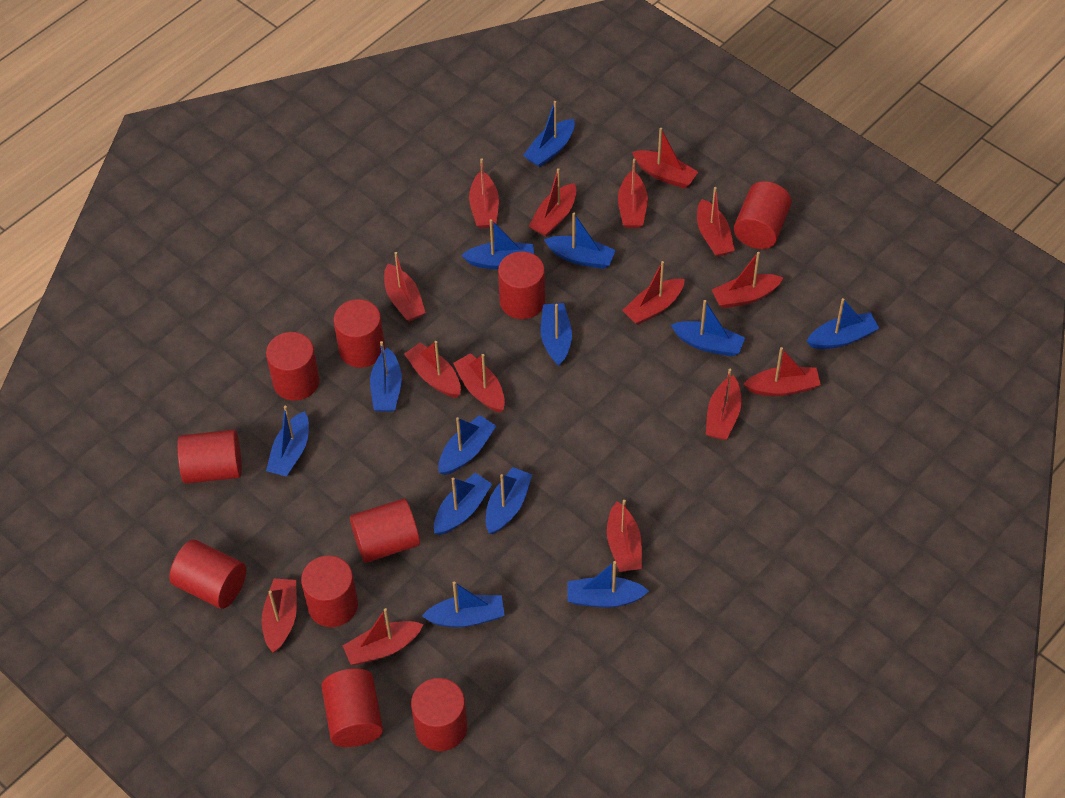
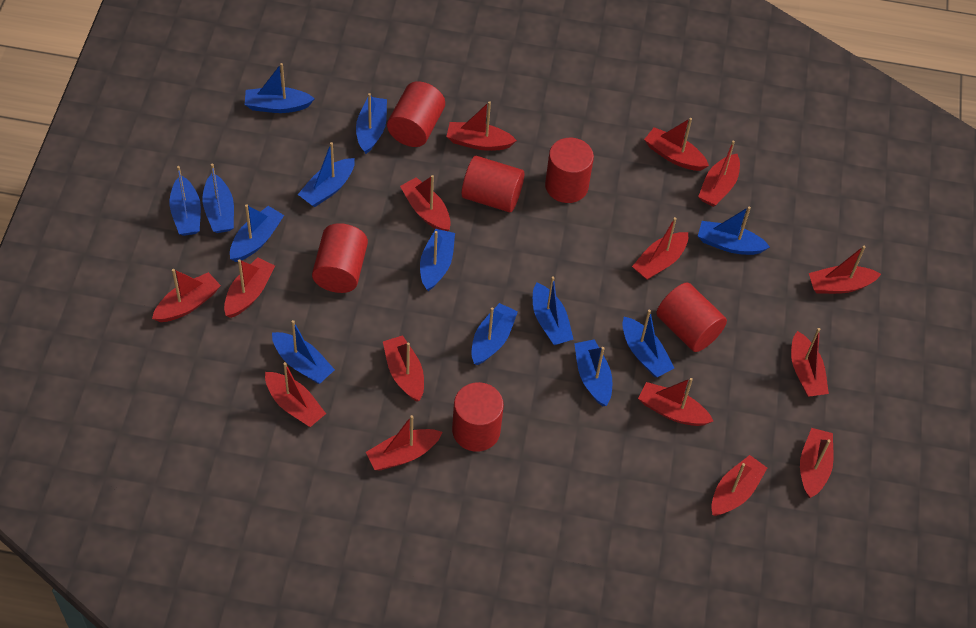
red cylinder: 10 -> 6

